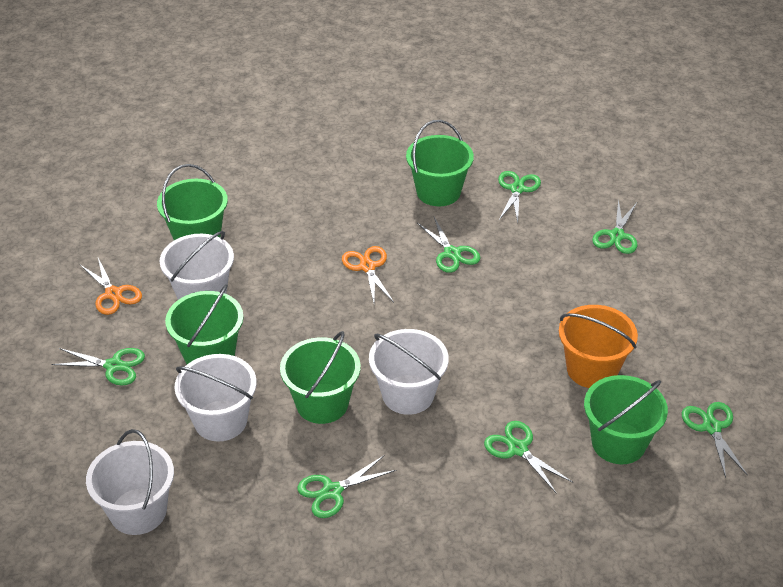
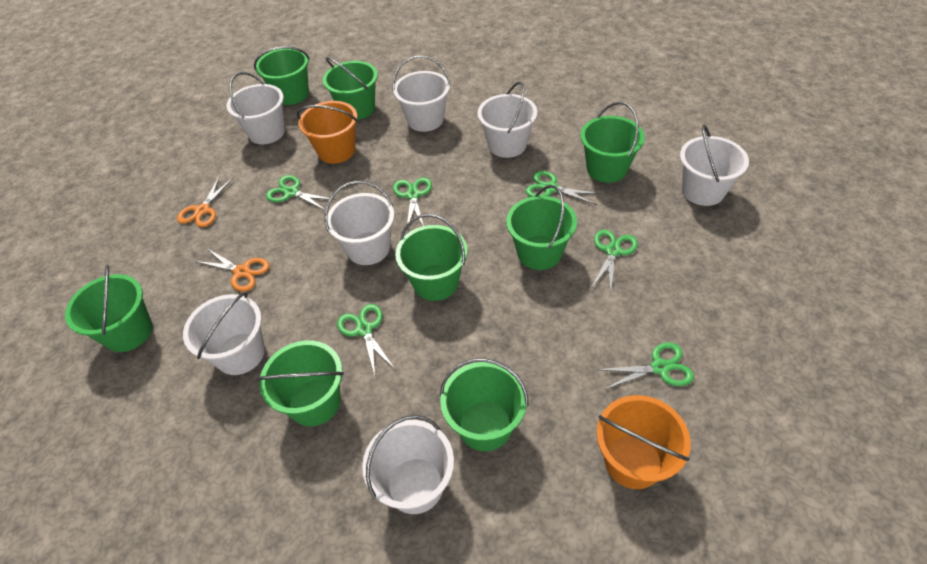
green bucket: 5 -> 8
green scissors: 7 -> 6
orange bucket: 1 -> 2
white bucket: 4 -> 7

